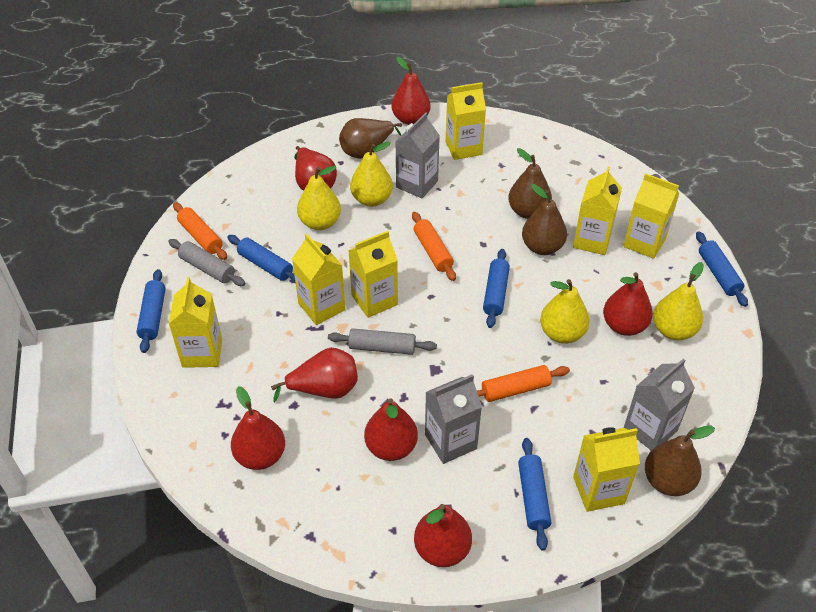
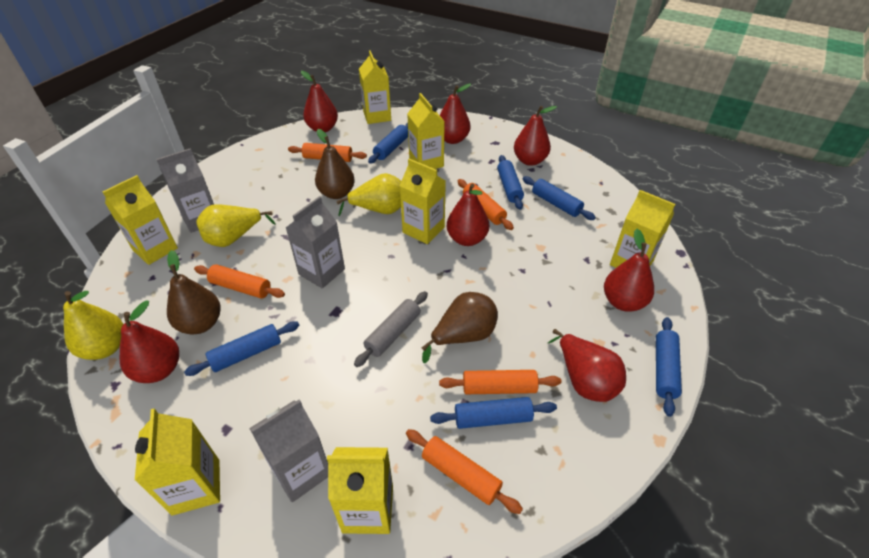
blue rolling pin: 5 -> 6
brown pear: 4 -> 3
grey rolling pin: 2 -> 1
orange rolling pin: 3 -> 5
yellow pear: 4 -> 3

